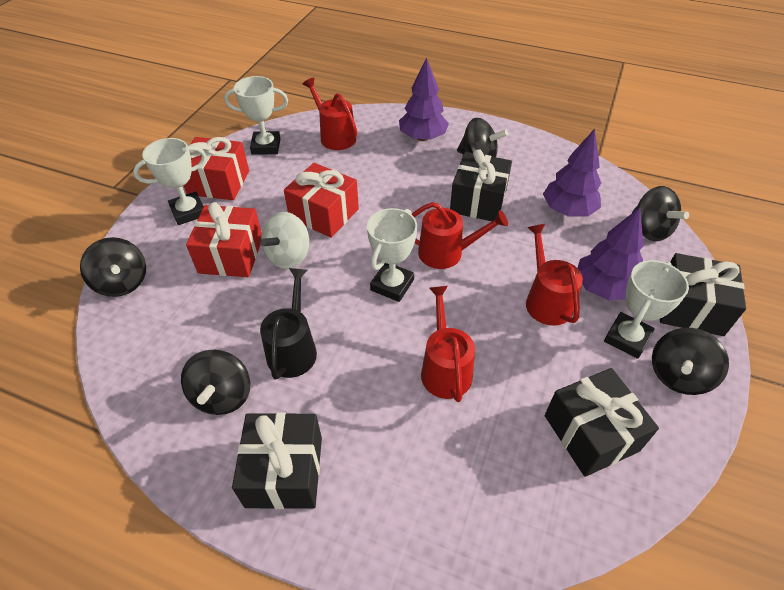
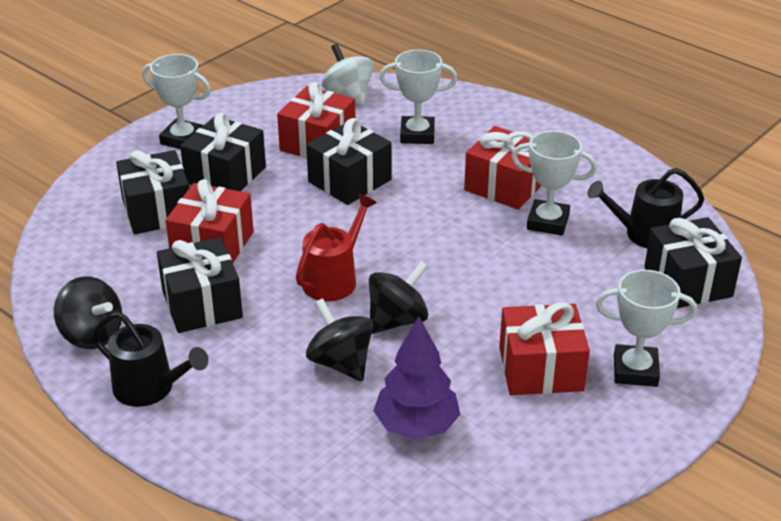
black gift: 4 -> 5
black spinning top: 5 -> 3
black watering can: 1 -> 2
purple tree: 3 -> 1
red gift: 3 -> 4
red watering can: 4 -> 1

